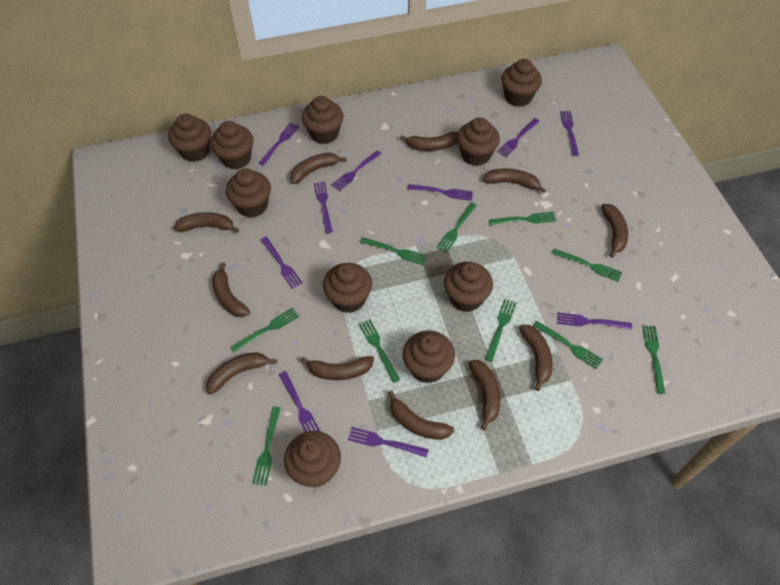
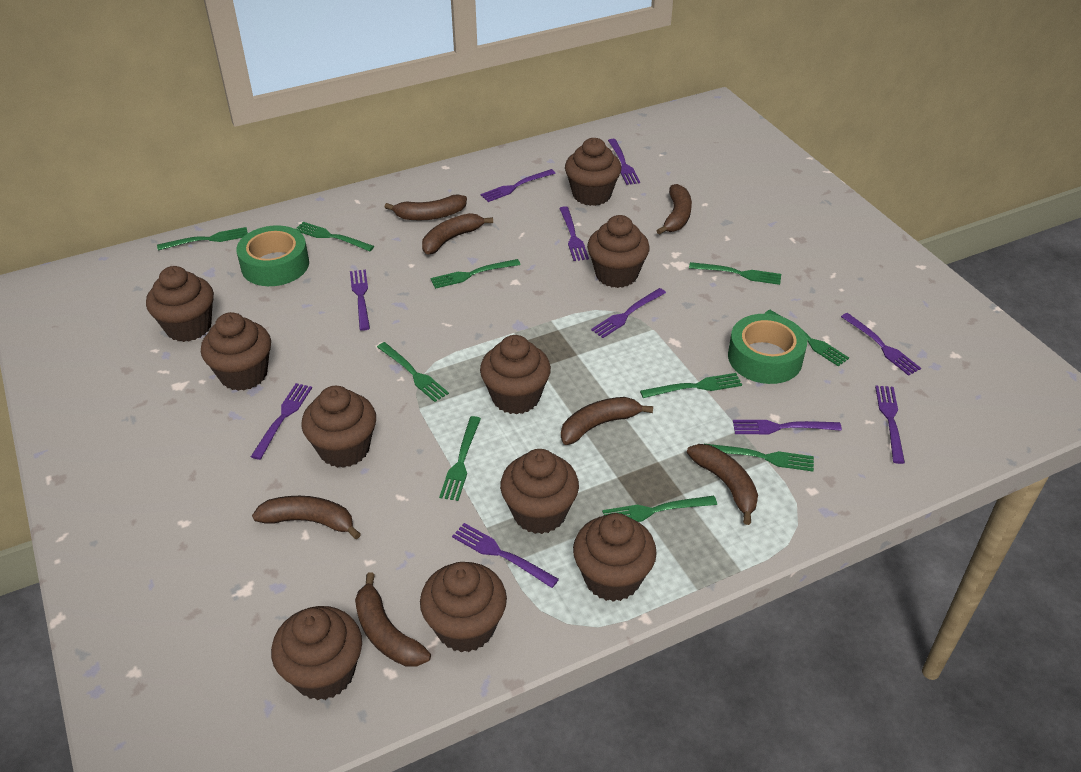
brown banana: 11 -> 7
green tape: 0 -> 2

